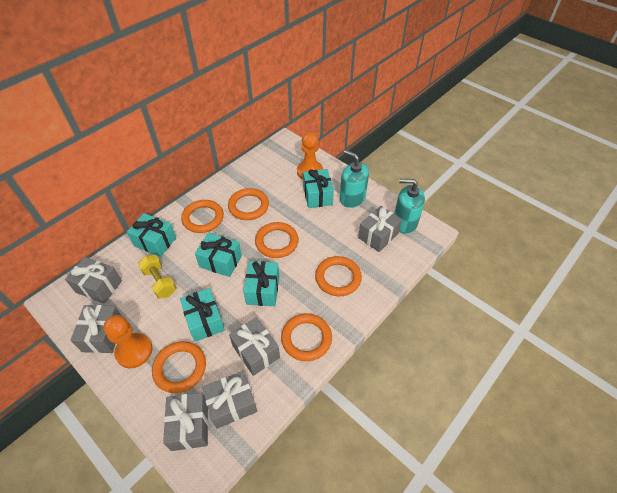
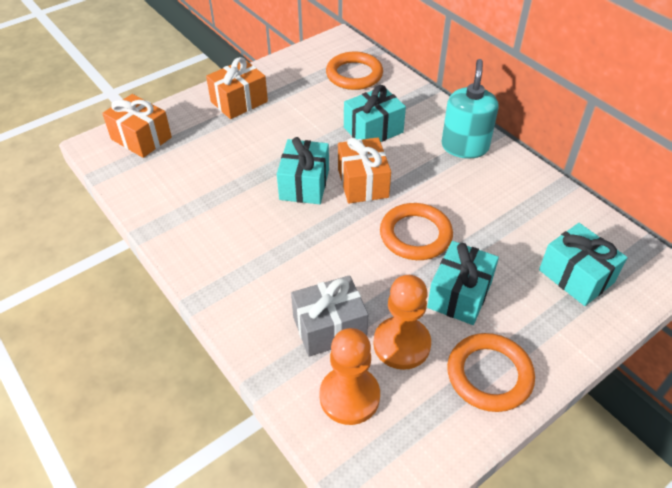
grey gift: 6 -> 1
orange gift: 0 -> 3
orange ring: 6 -> 3
turquoise gift: 5 -> 4
turquoise soap dispenser: 2 -> 1
yellow dumbbell: 1 -> 0

